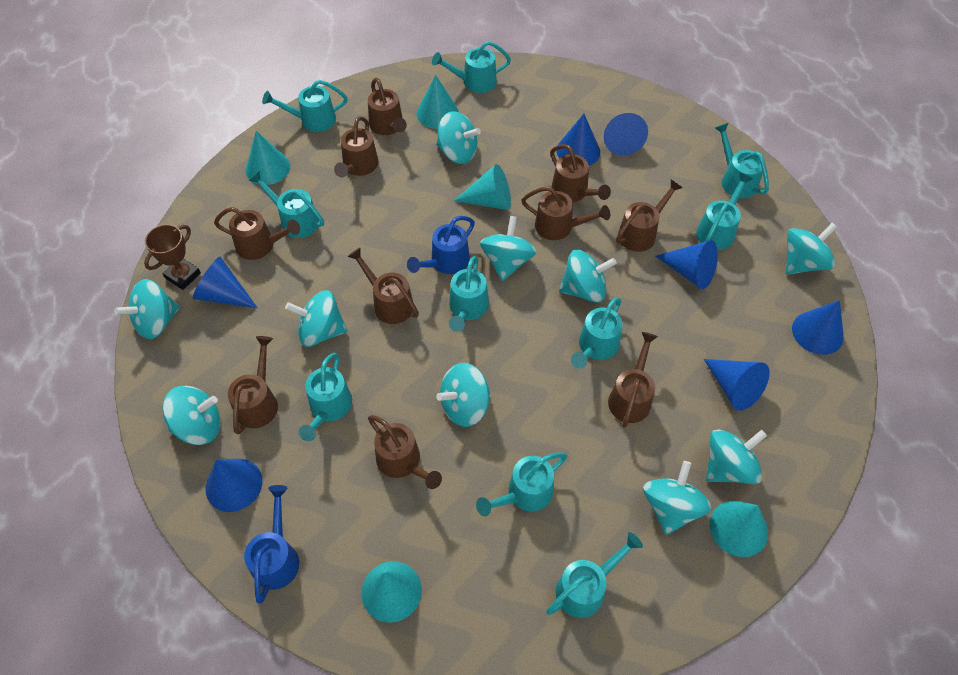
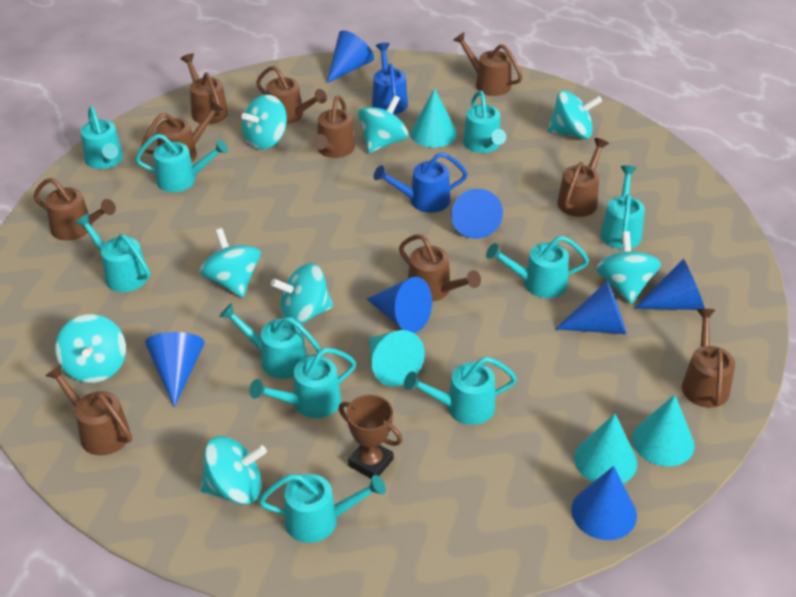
turquoise cone: 5 -> 4
turquoise spinning top: 10 -> 8

